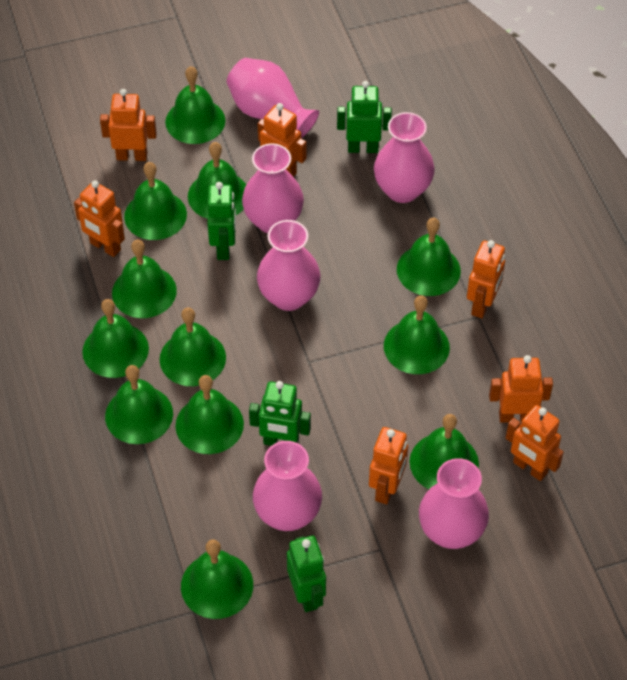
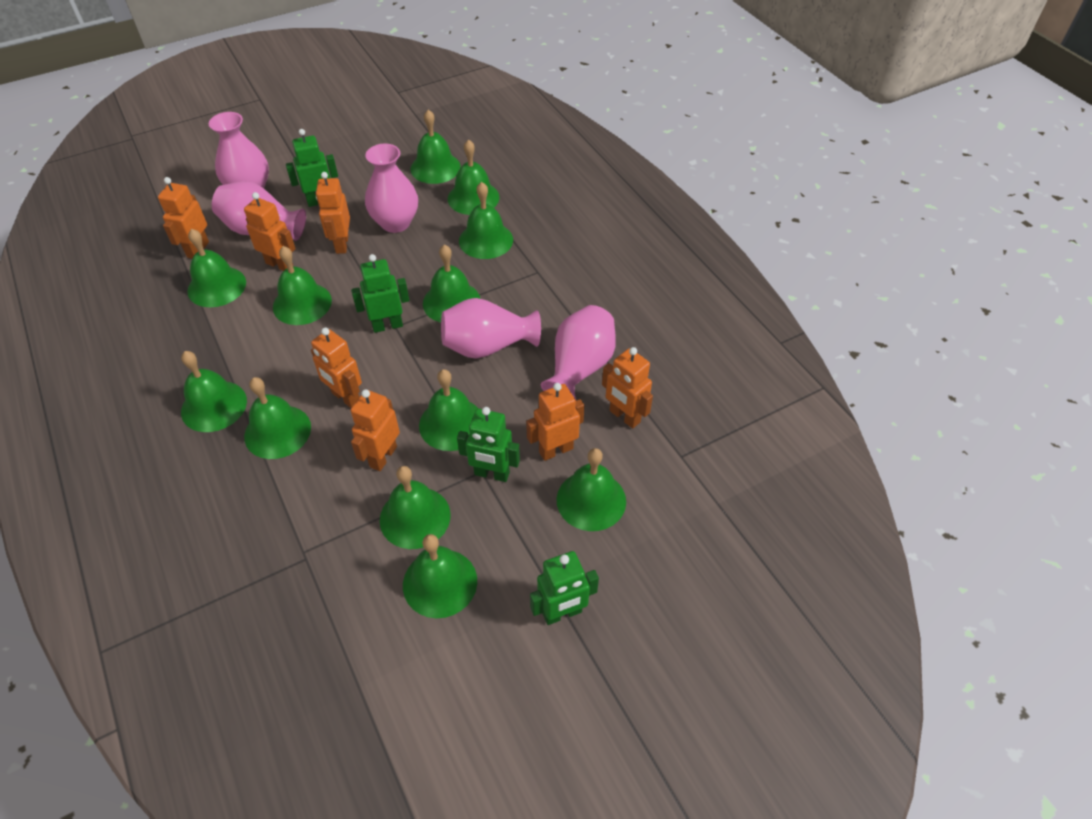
pink vase: 6 -> 5

